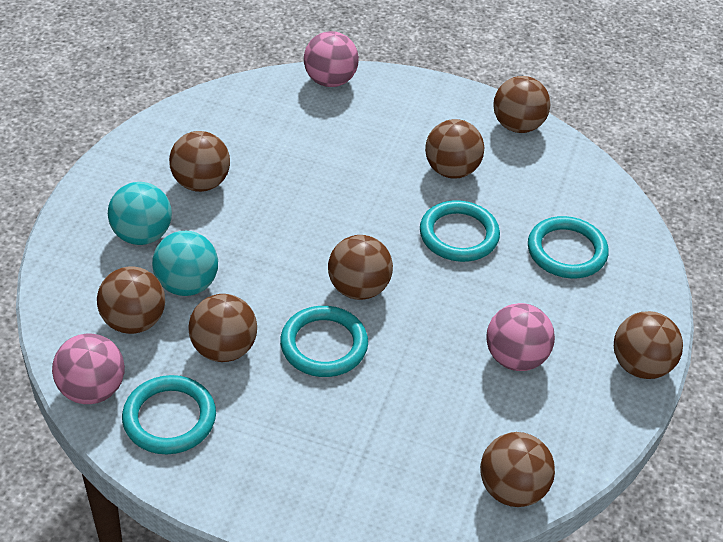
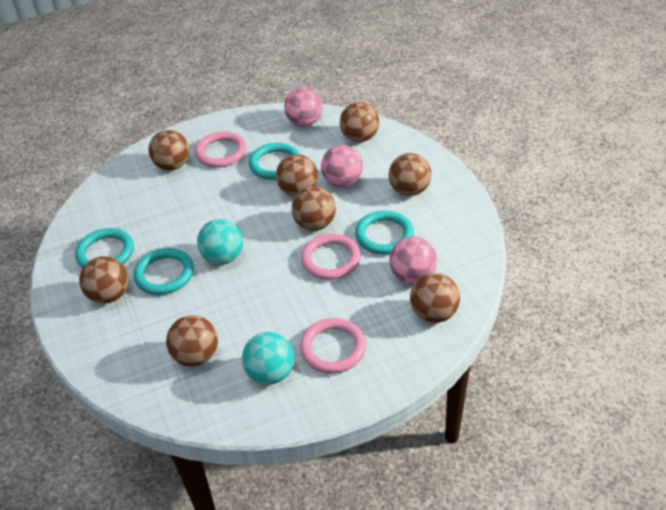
pink ring: 0 -> 3

